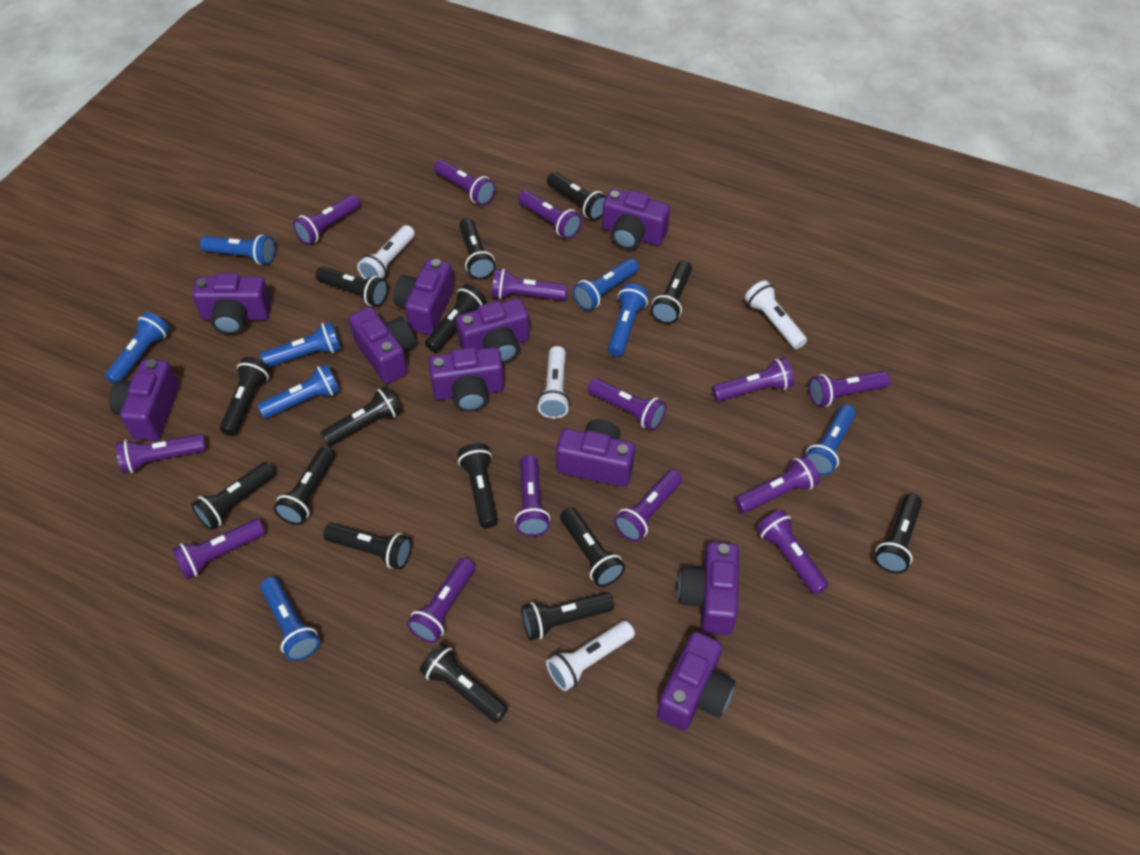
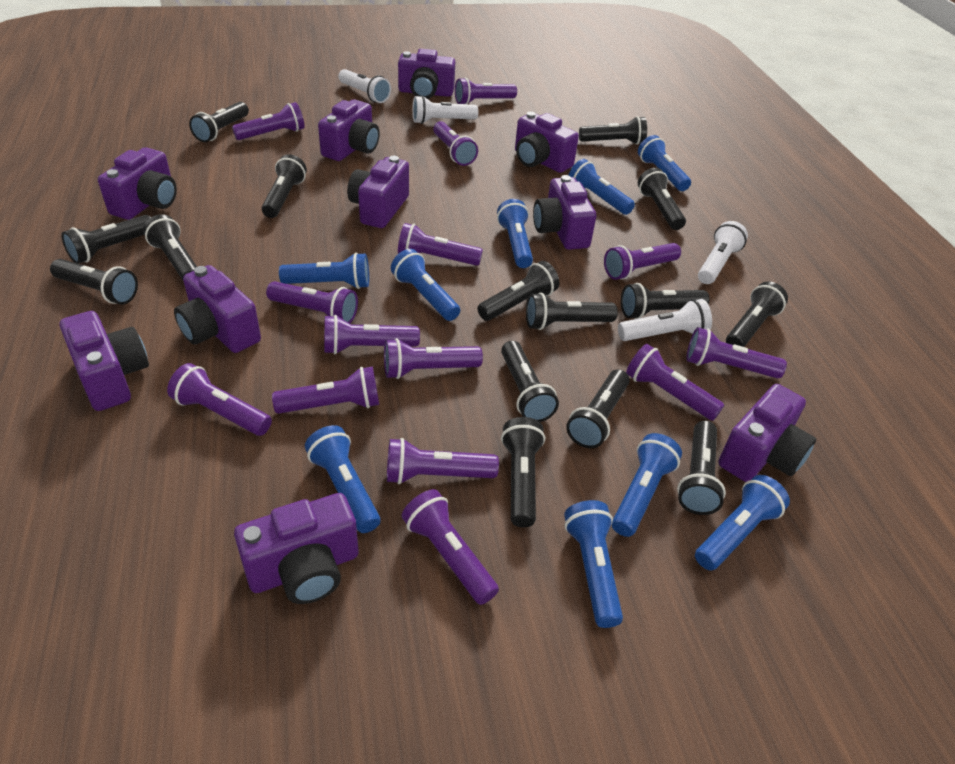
blue flashlight: 8 -> 9

